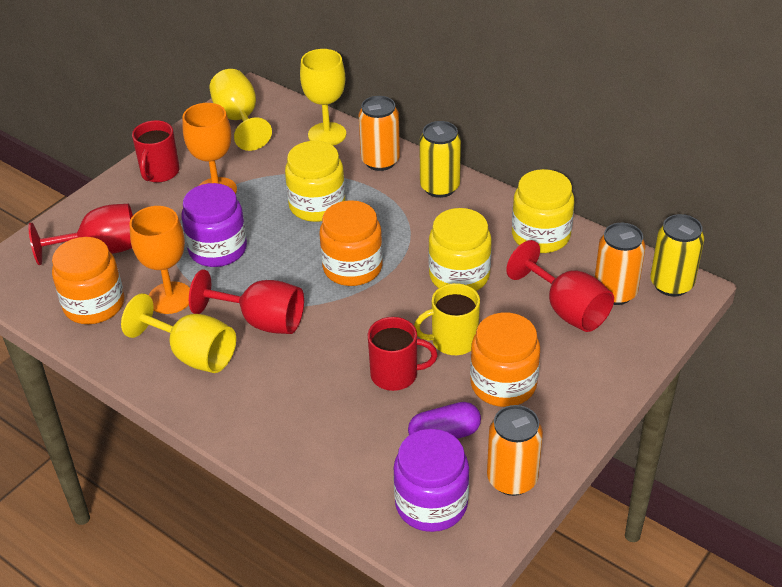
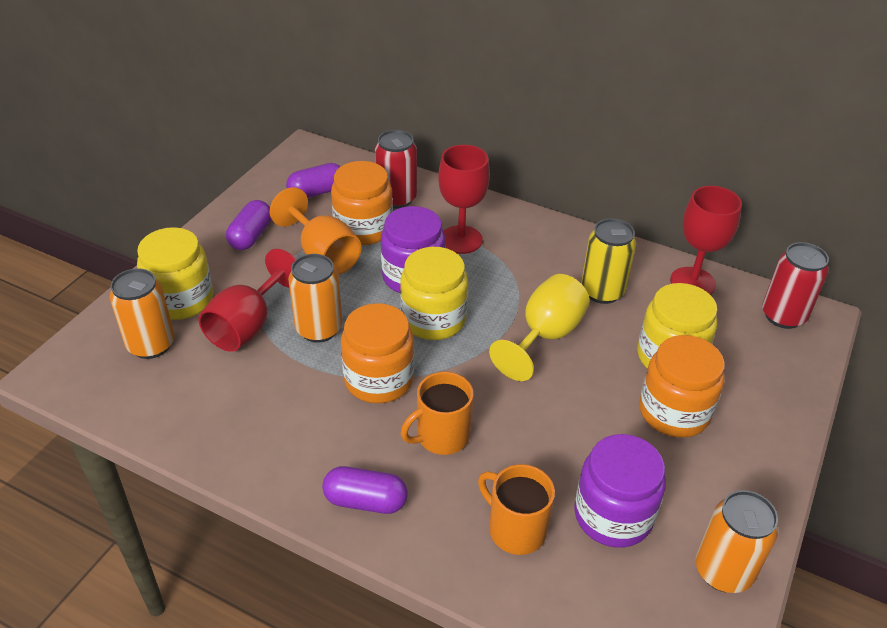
orange goblet: 2 -> 1
orange mug: 0 -> 2
purple capsule: 1 -> 3
red can: 0 -> 2
red mug: 2 -> 0
yellow can: 2 -> 1
yellow goblet: 3 -> 1
yellow mug: 1 -> 0

